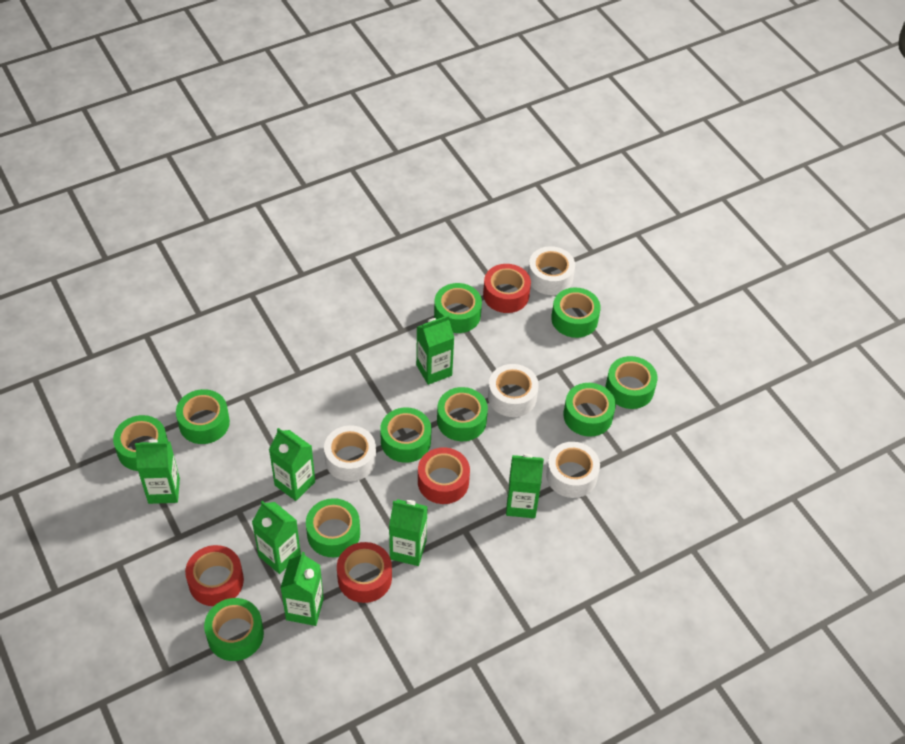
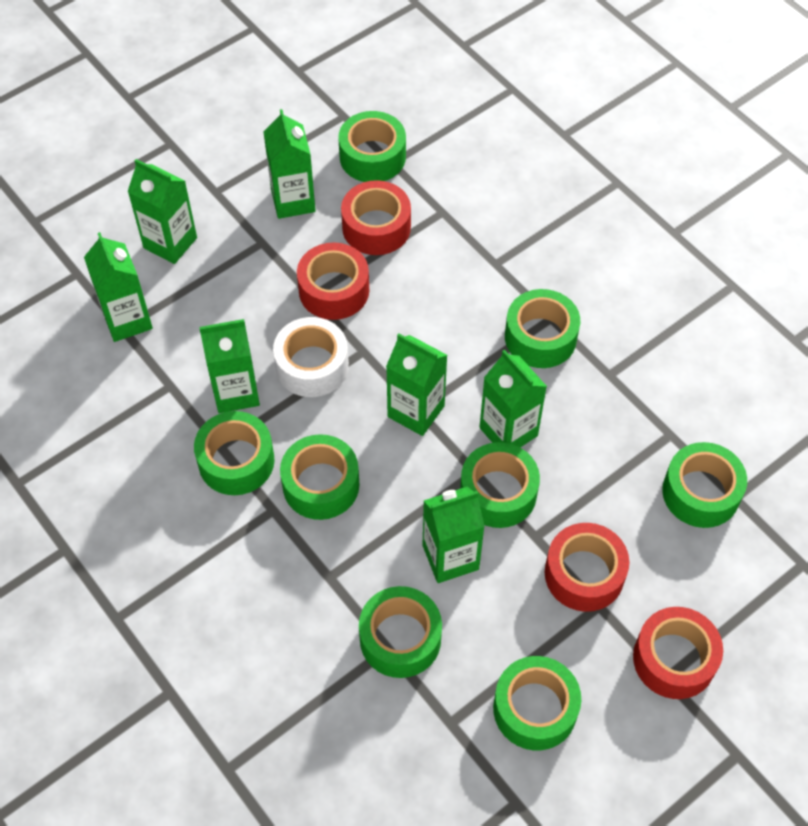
green tape: 10 -> 8
white tape: 4 -> 1

